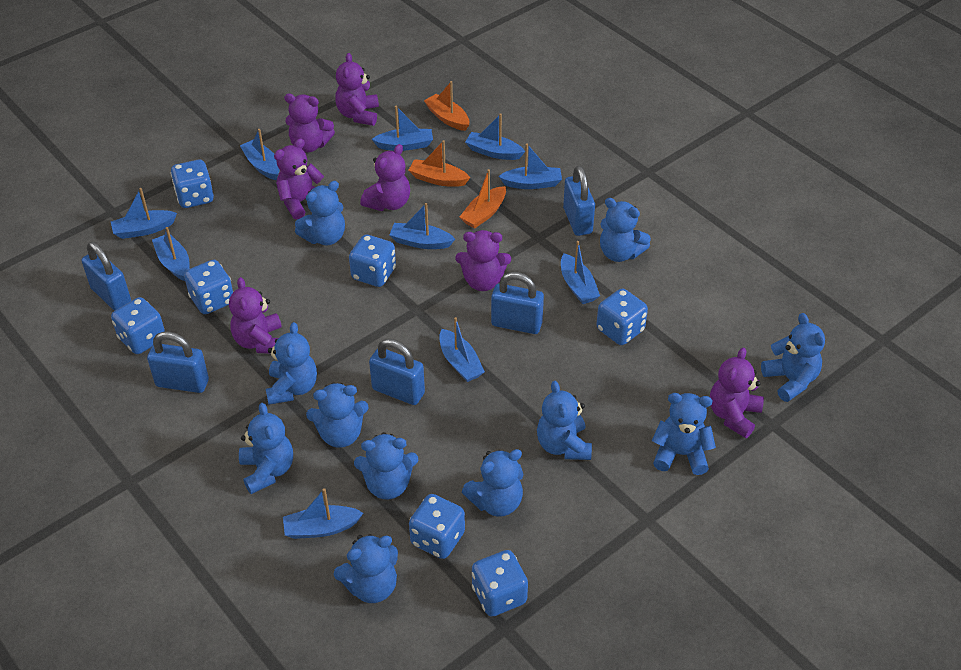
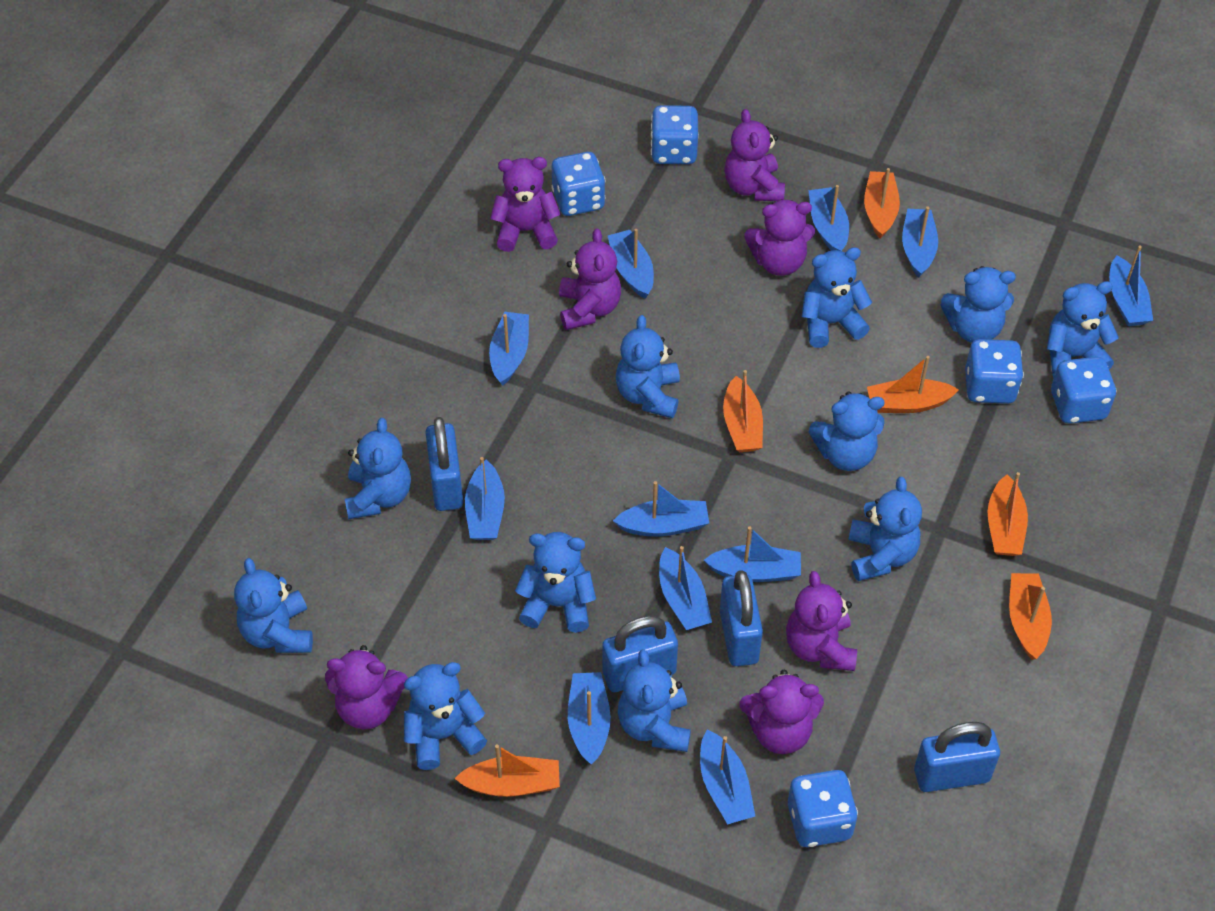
blue boat: 10 -> 11
blue dice: 7 -> 5
blue padlock: 5 -> 4
orange boat: 3 -> 6

